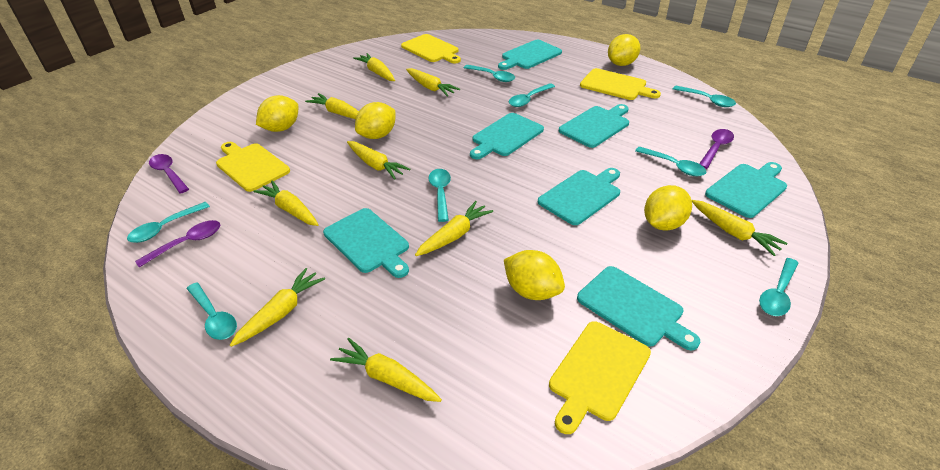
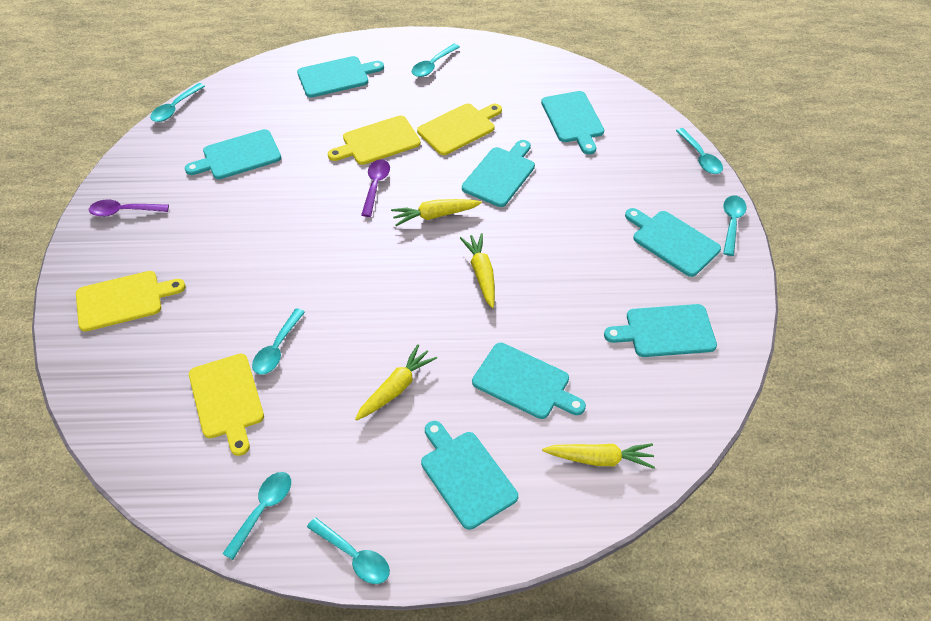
purple spoon: 3 -> 2
turquoise cutting board: 7 -> 8
turquoise spoon: 8 -> 7
yellow carrot: 9 -> 4
yellow lemon: 5 -> 0

